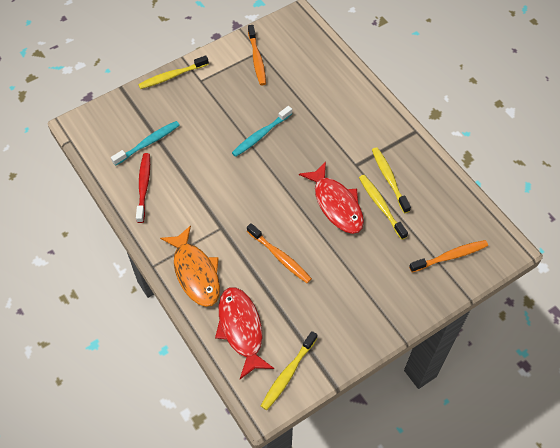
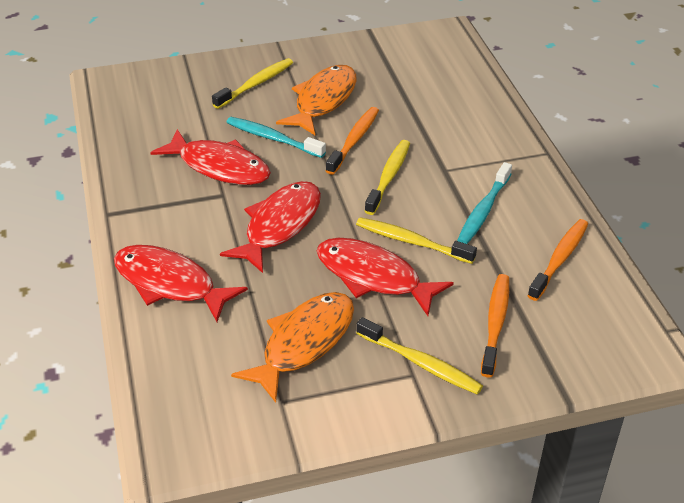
orange fish: 1 -> 2
red fish: 2 -> 4
red toothbrush: 1 -> 0

